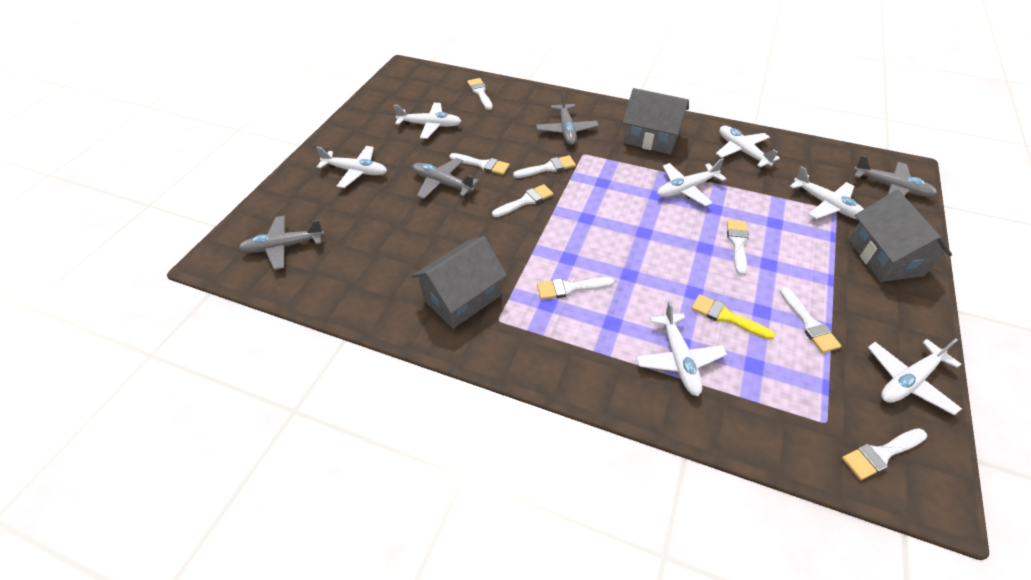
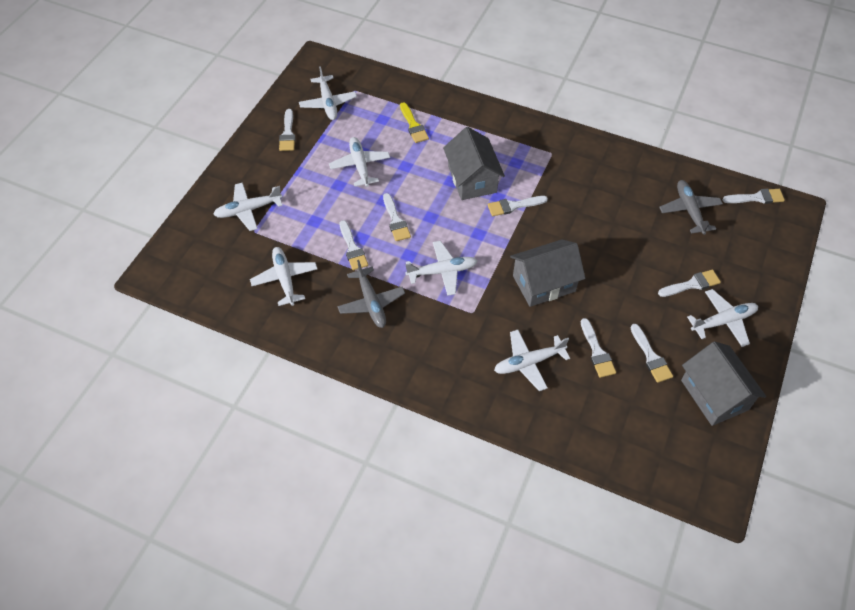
grey plane: 4 -> 2

